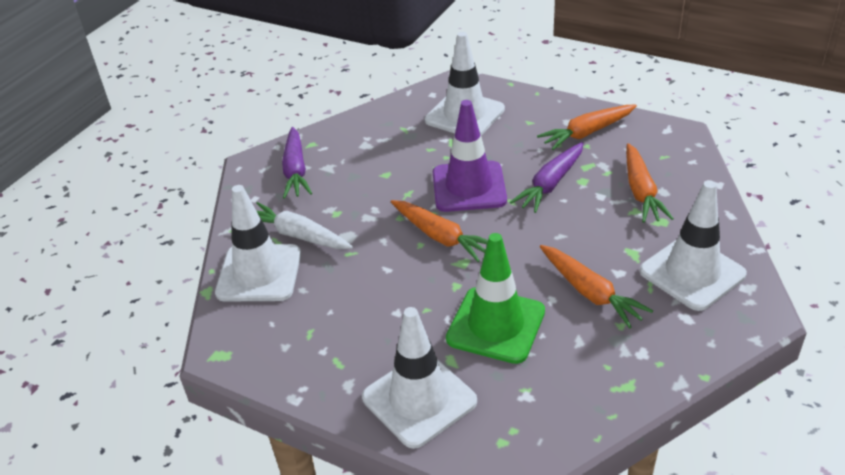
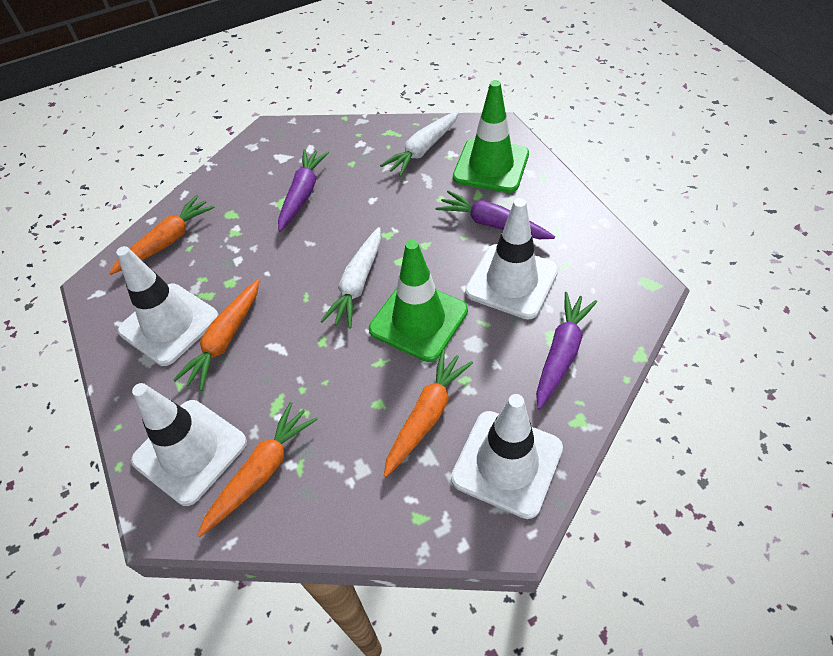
green traffic cone: 1 -> 2
purple carrot: 2 -> 3
purple traffic cone: 1 -> 0
white carrot: 1 -> 2

